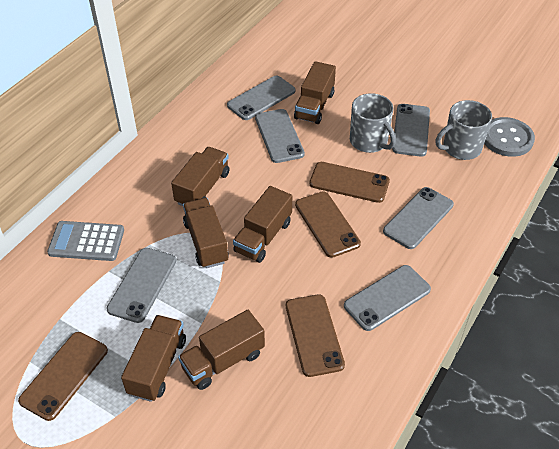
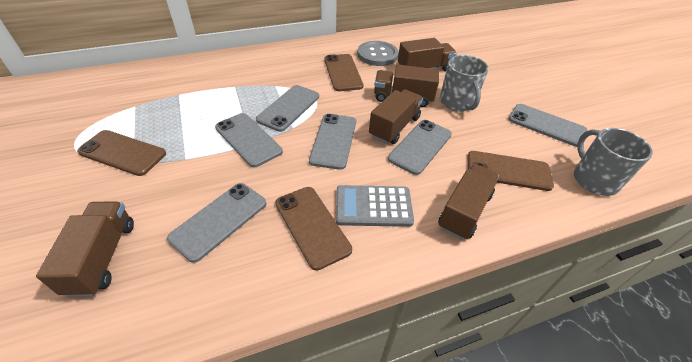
brown truck: 6 -> 5

